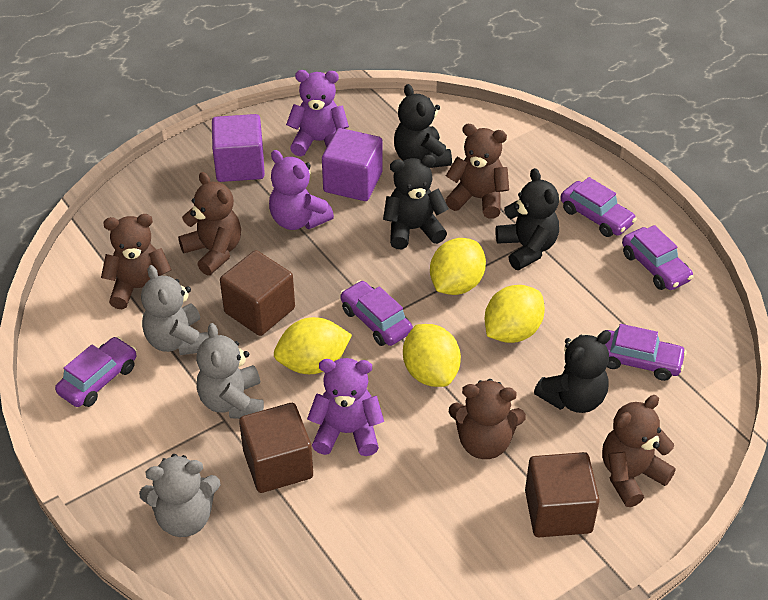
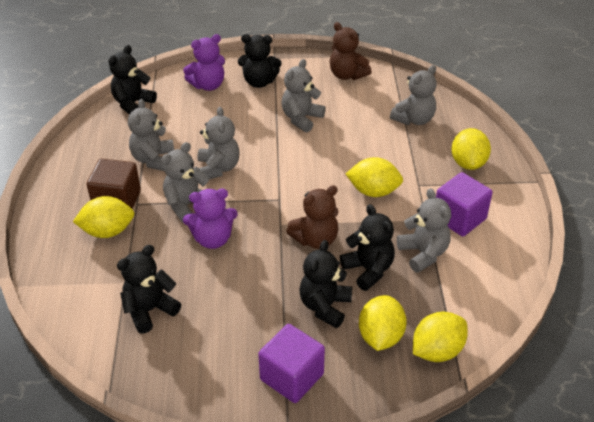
black teddy bear: 4 -> 5
brown cube: 3 -> 1
brown teddy bear: 5 -> 2
grey teddy bear: 3 -> 6
purple car: 5 -> 0
purple teddy bear: 3 -> 2
yellow lemon: 4 -> 5

